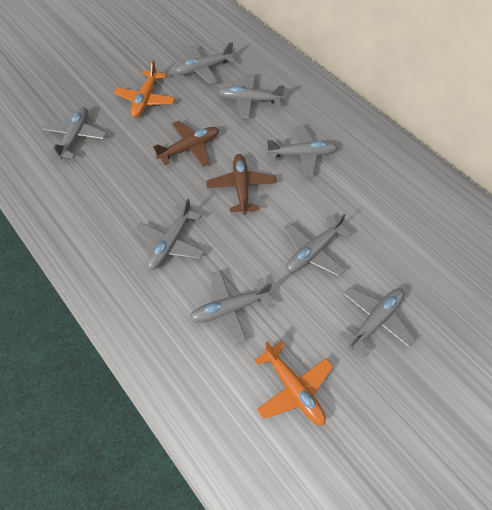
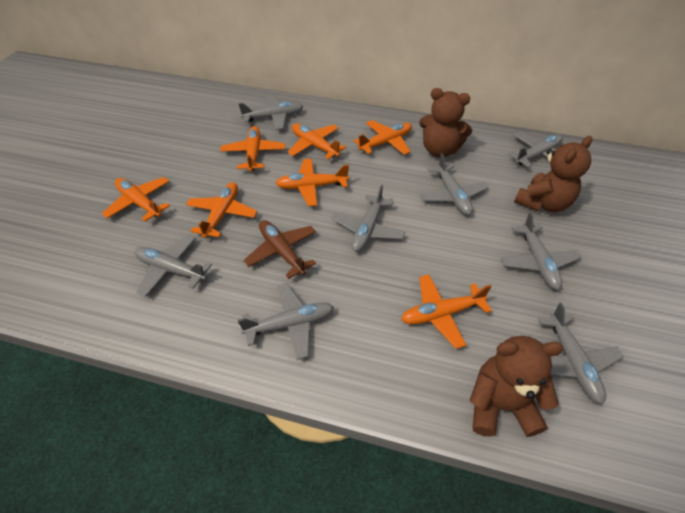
brown plane: 2 -> 1
brown teddy bear: 0 -> 3
orange plane: 2 -> 7

